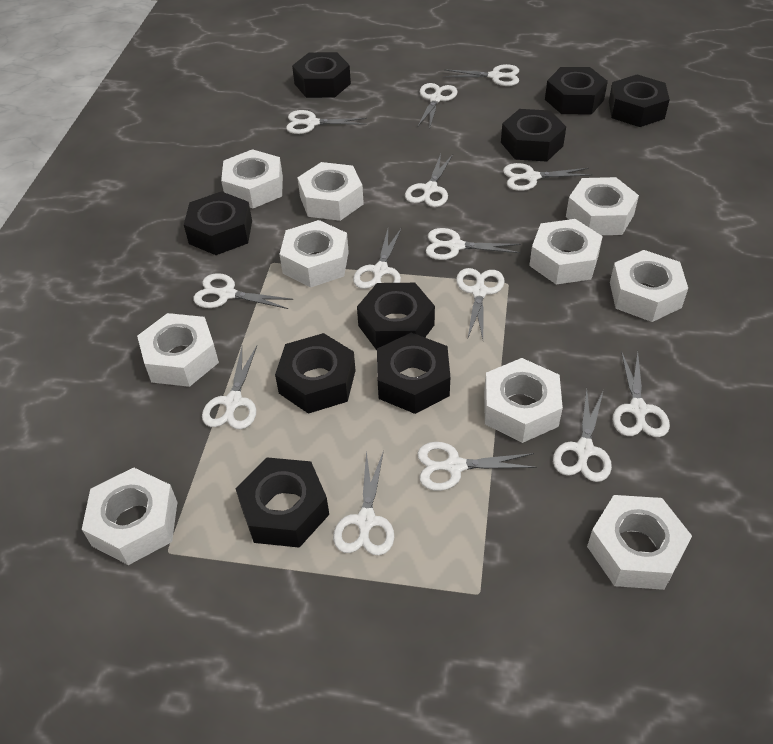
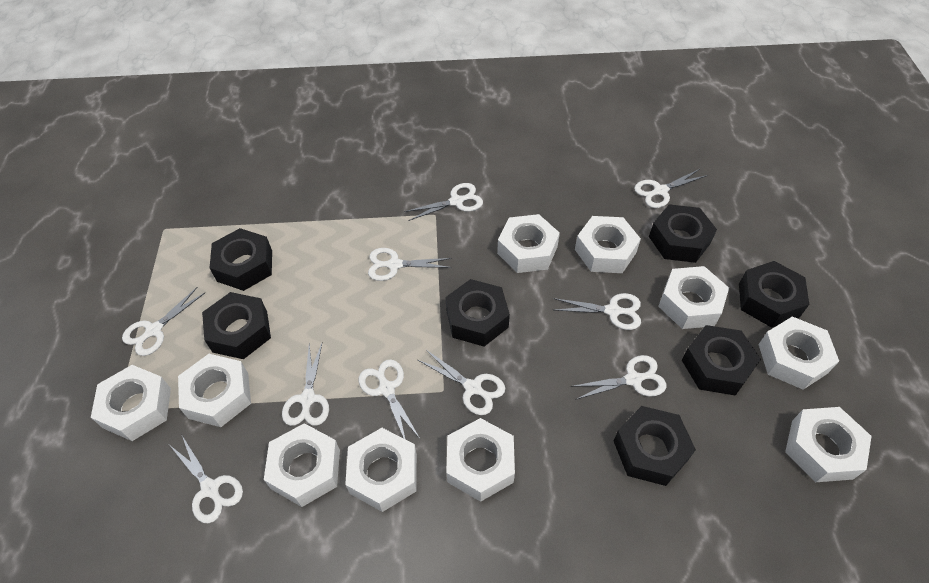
black nut: 9 -> 7
white scissors: 14 -> 10

